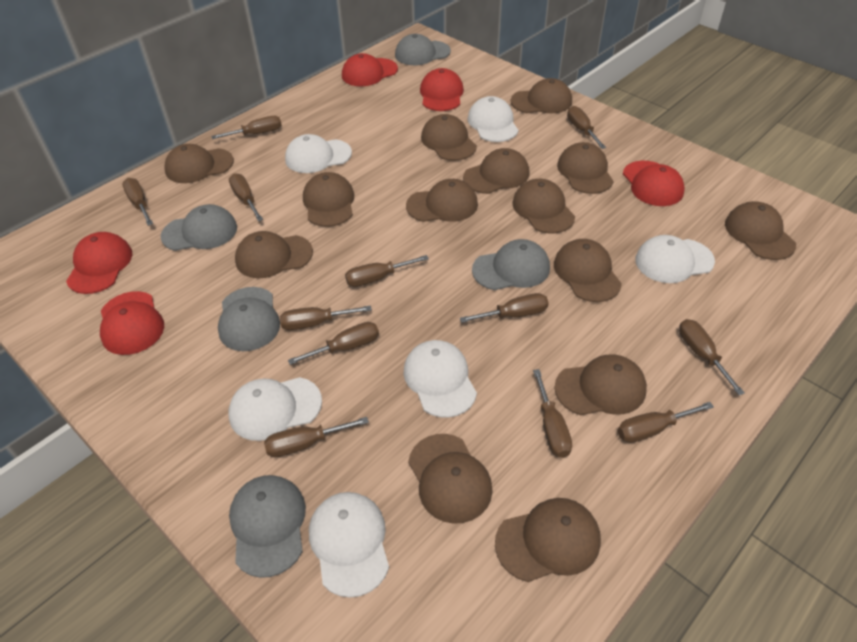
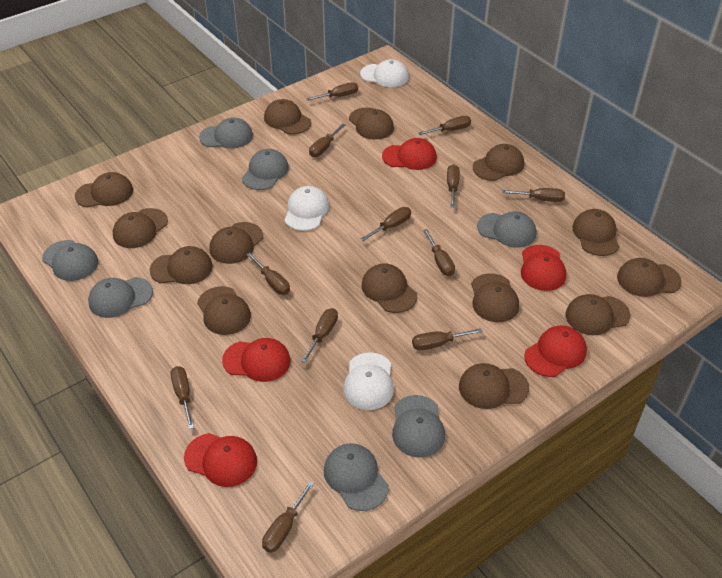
grey cap: 5 -> 7
white cap: 6 -> 3

